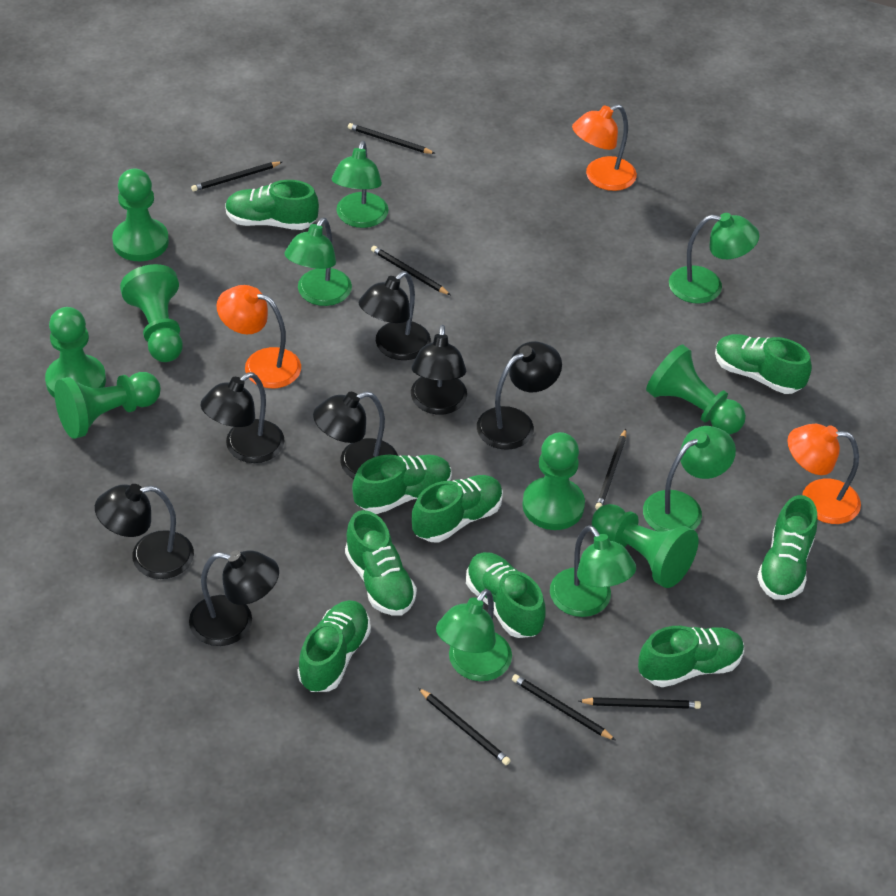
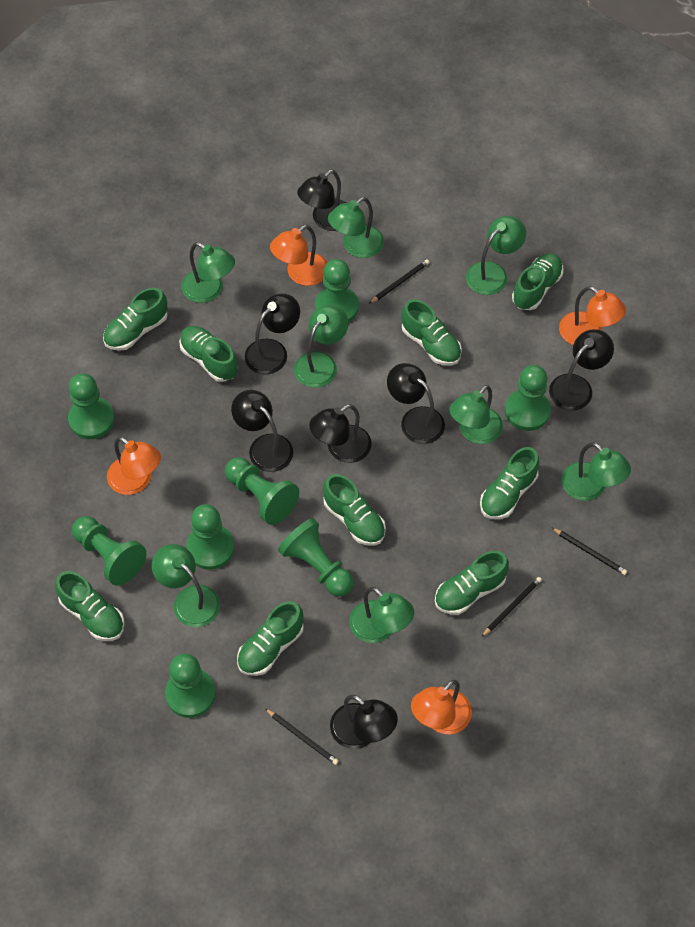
black pencil: 7 -> 4
green lamp: 6 -> 8
green pawn: 7 -> 8
orange lamp: 3 -> 4

